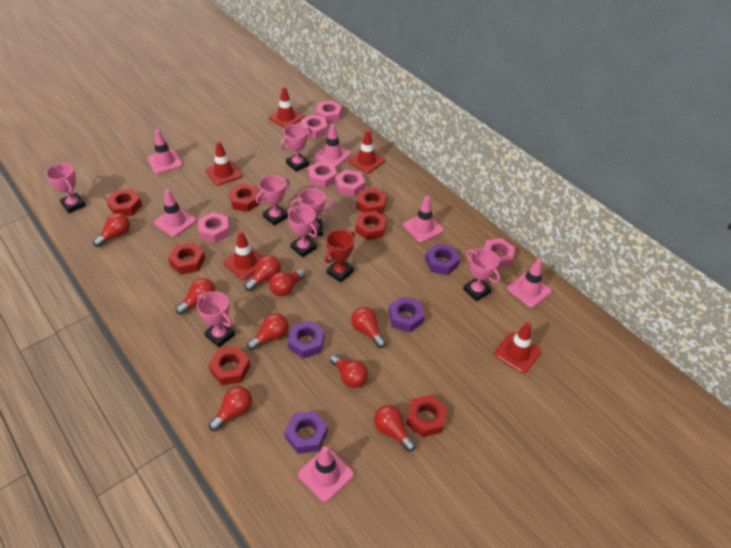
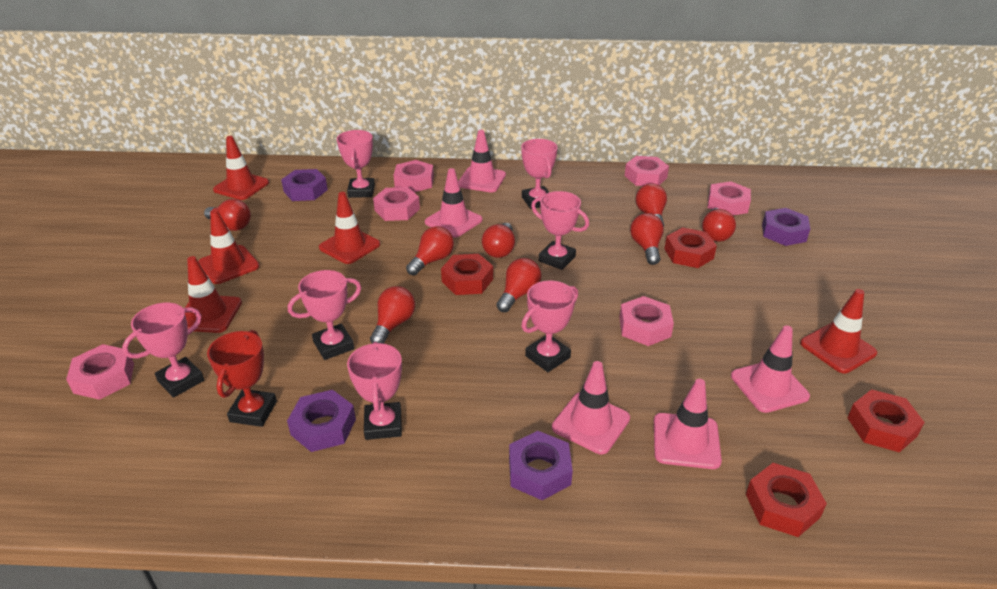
pink traffic cone: 6 -> 5
red light bulb: 9 -> 8
red nut: 7 -> 4

